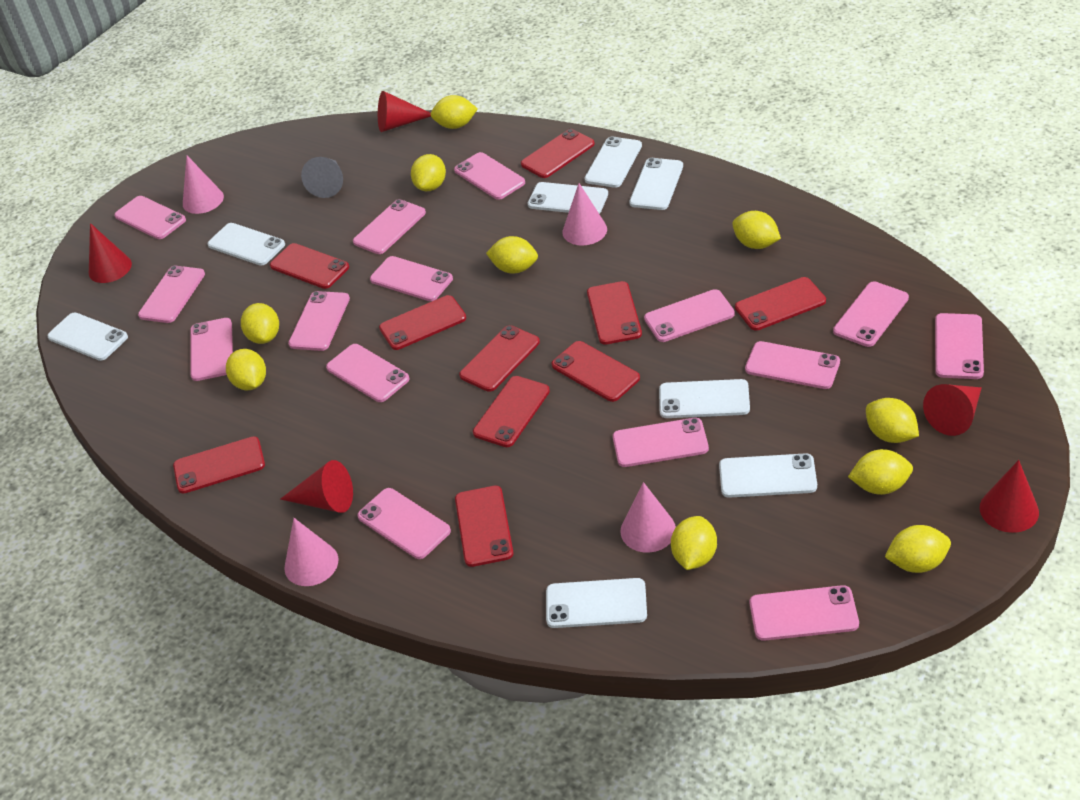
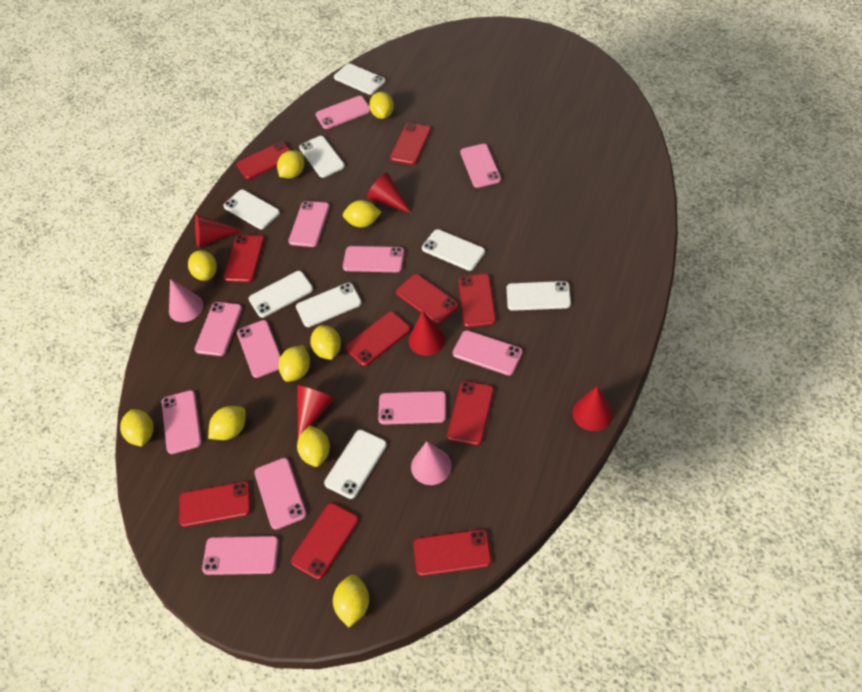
grey cone: 1 -> 0
pink cone: 4 -> 2
pink phone: 15 -> 11

